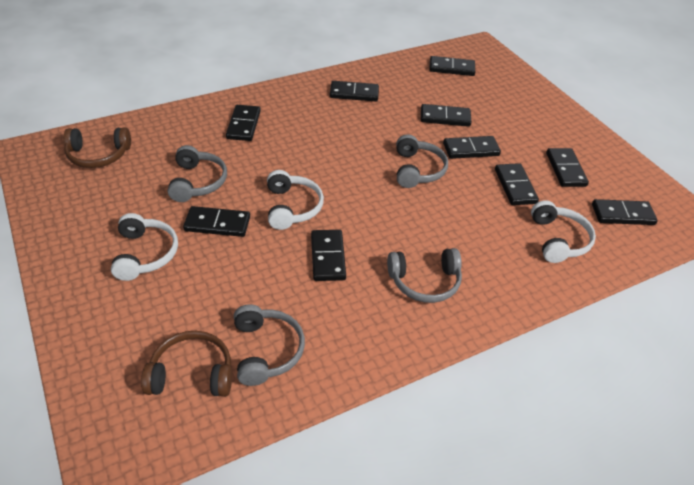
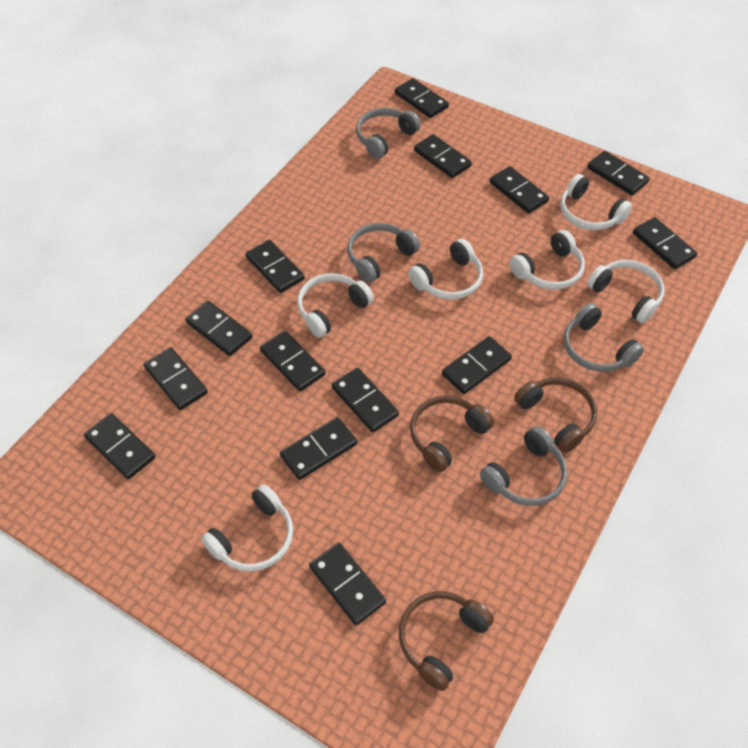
black domino: 10 -> 14
brown headphones: 2 -> 3
white headphones: 3 -> 6

